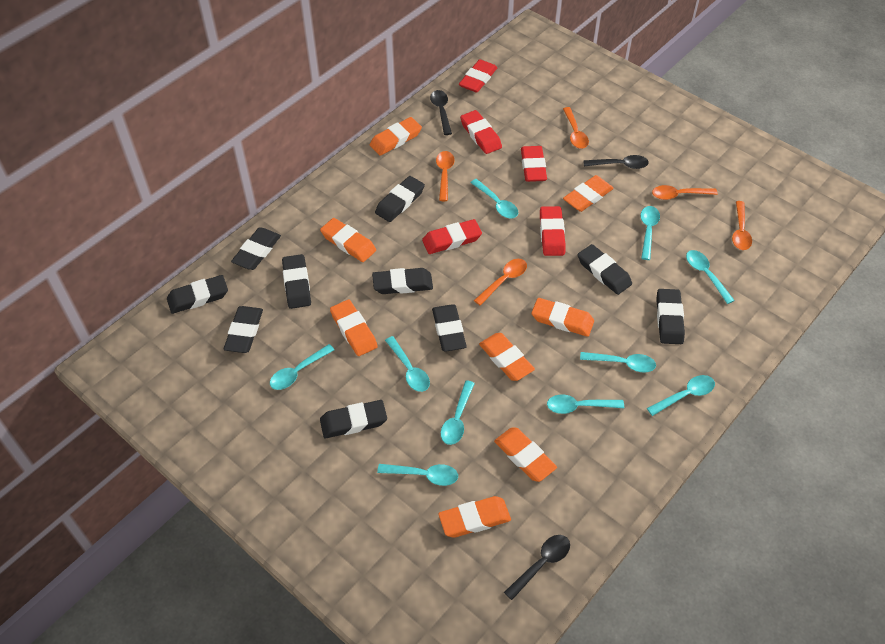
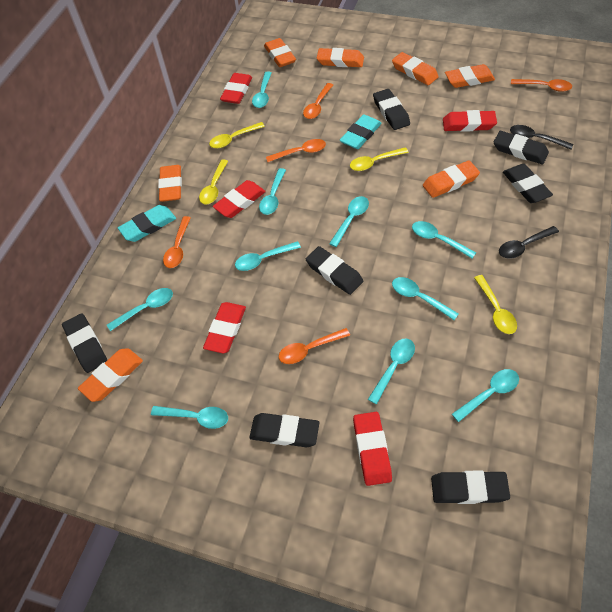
black eraser: 10 -> 7
black spoon: 3 -> 2
orange eraser: 8 -> 7
turquoise eraser: 0 -> 2
yellow spoon: 0 -> 4

